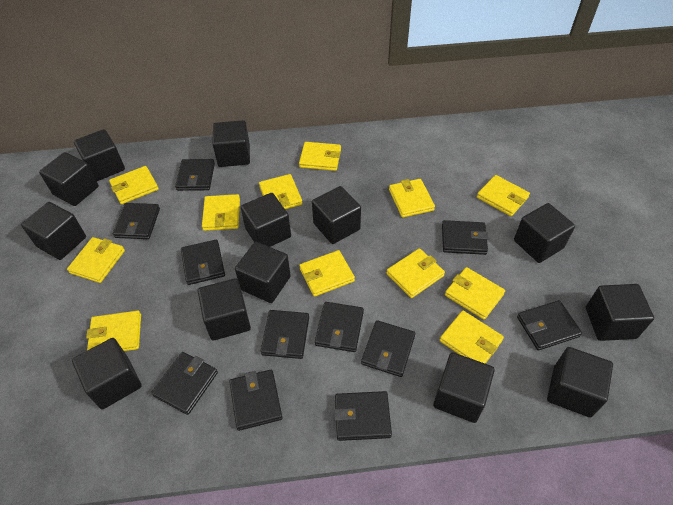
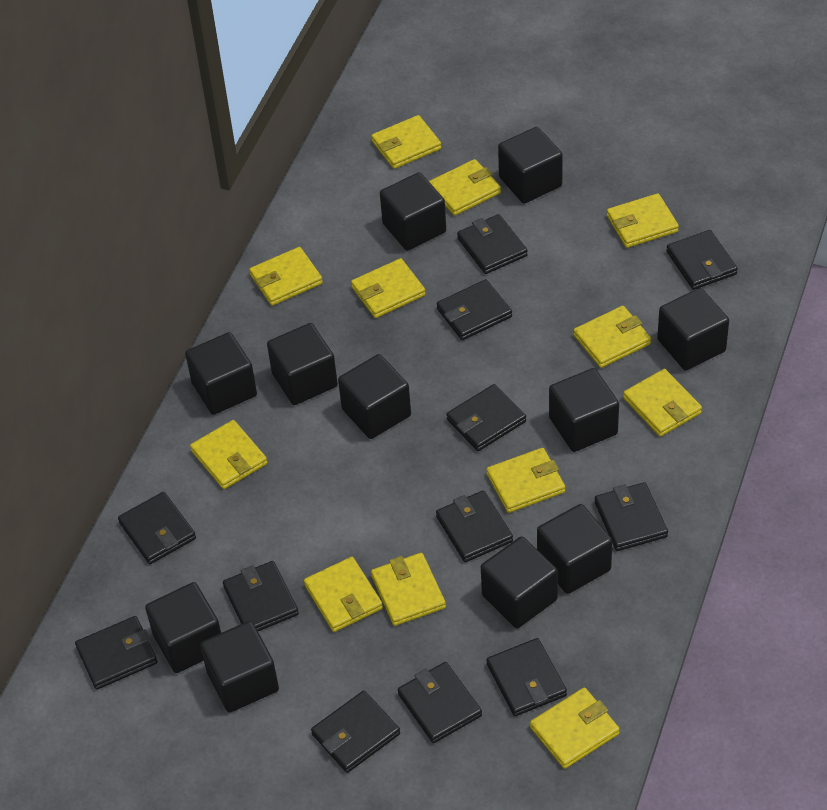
black cube: 13 -> 11
black wallet: 11 -> 12

